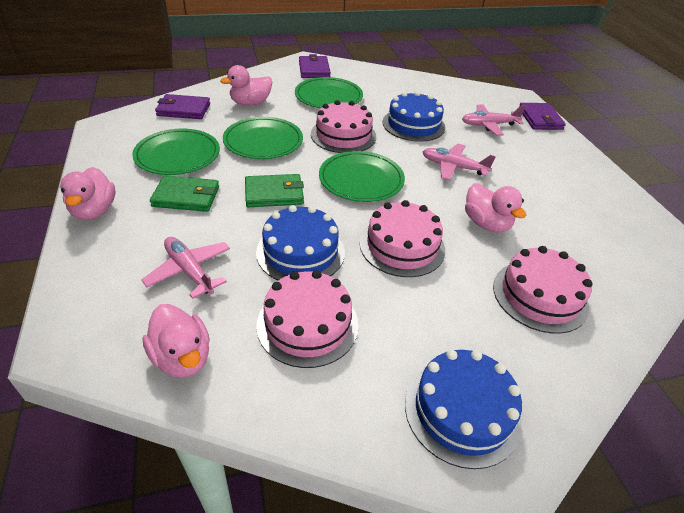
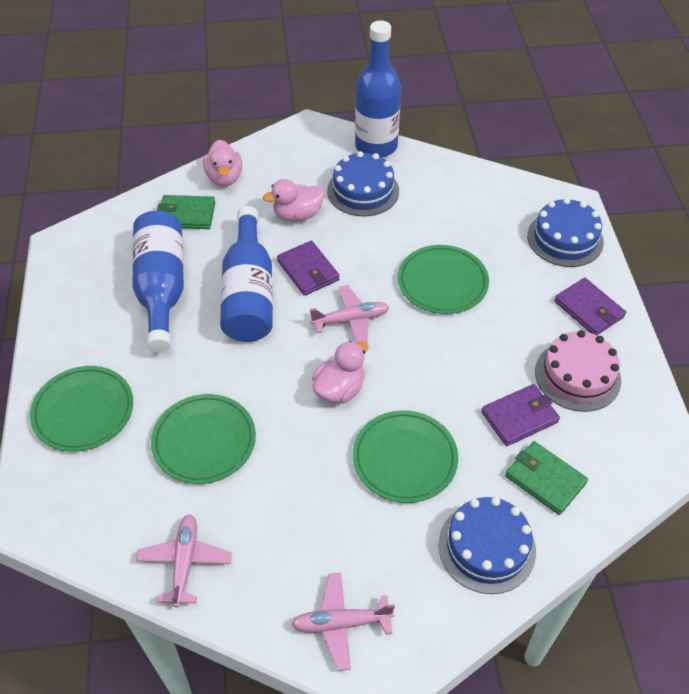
blue bottle: 0 -> 3
pink cake: 4 -> 1
pink duck: 4 -> 3

